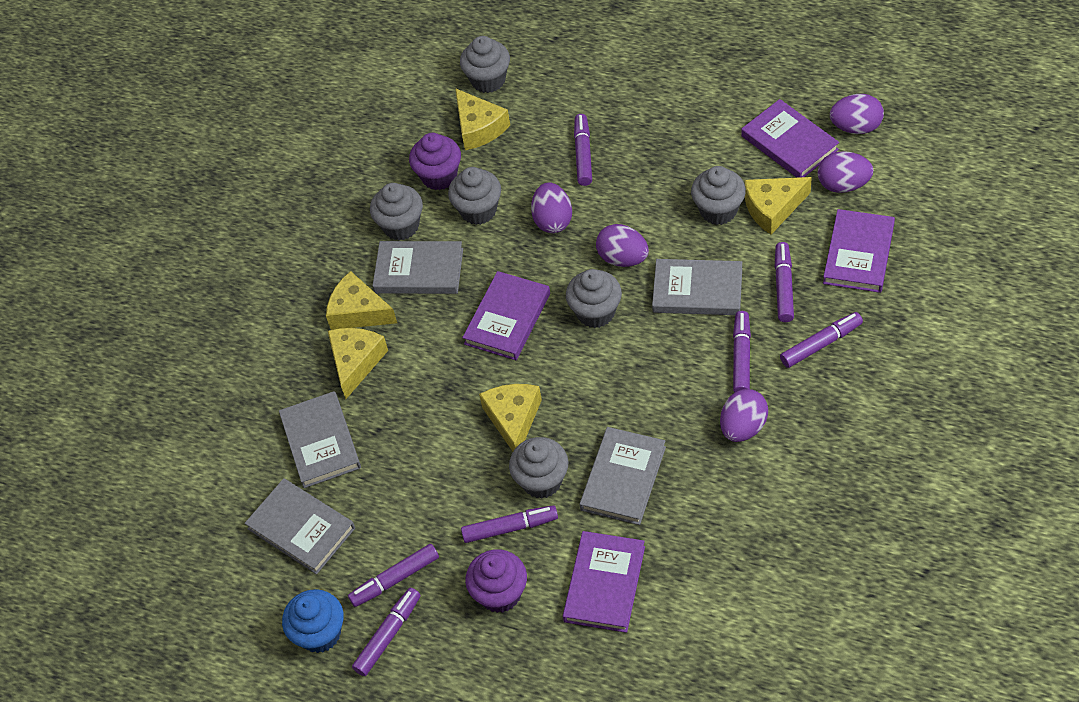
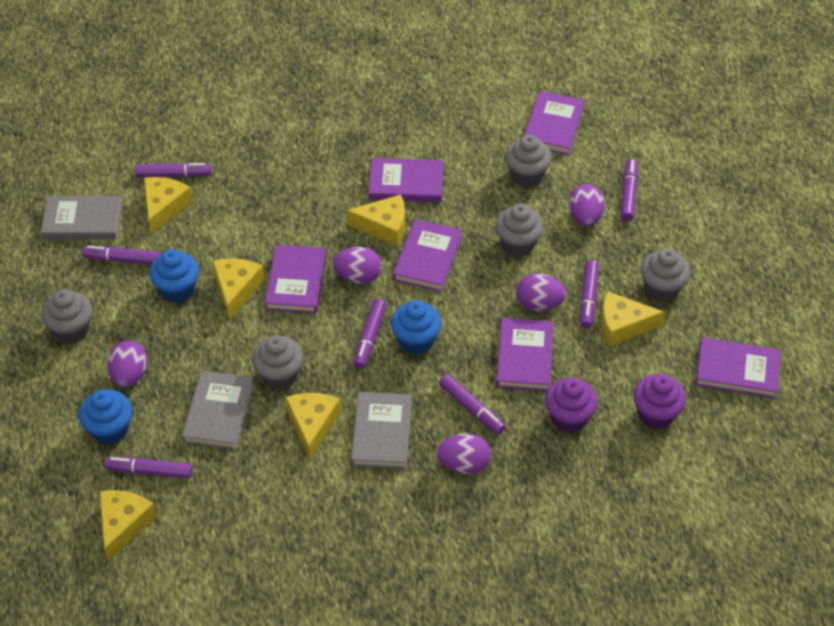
blue cupcake: 1 -> 3
grey book: 5 -> 3
grey cupcake: 6 -> 5
purple book: 4 -> 6
yellow cheese: 5 -> 6

